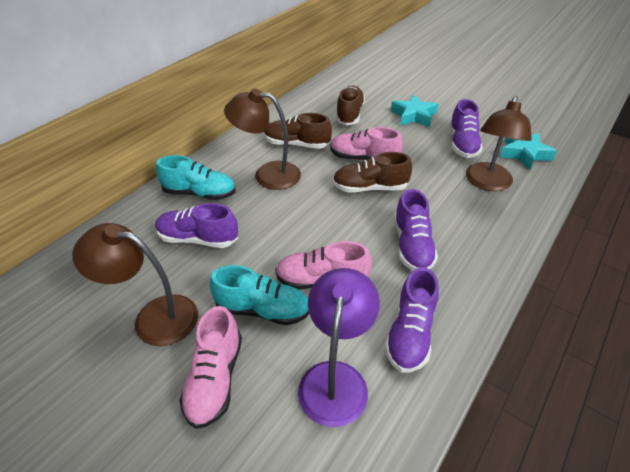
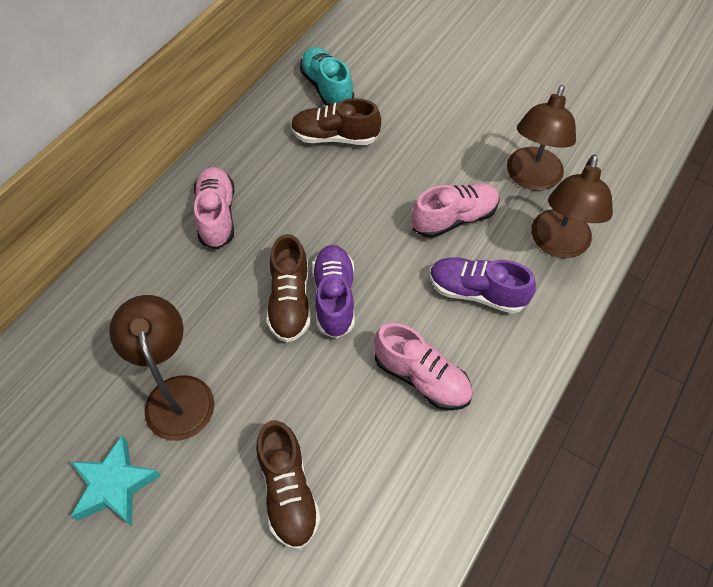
purple lamp: 1 -> 0
purple shoe: 4 -> 2
turquoise shoe: 2 -> 1
turquoise star: 2 -> 1

